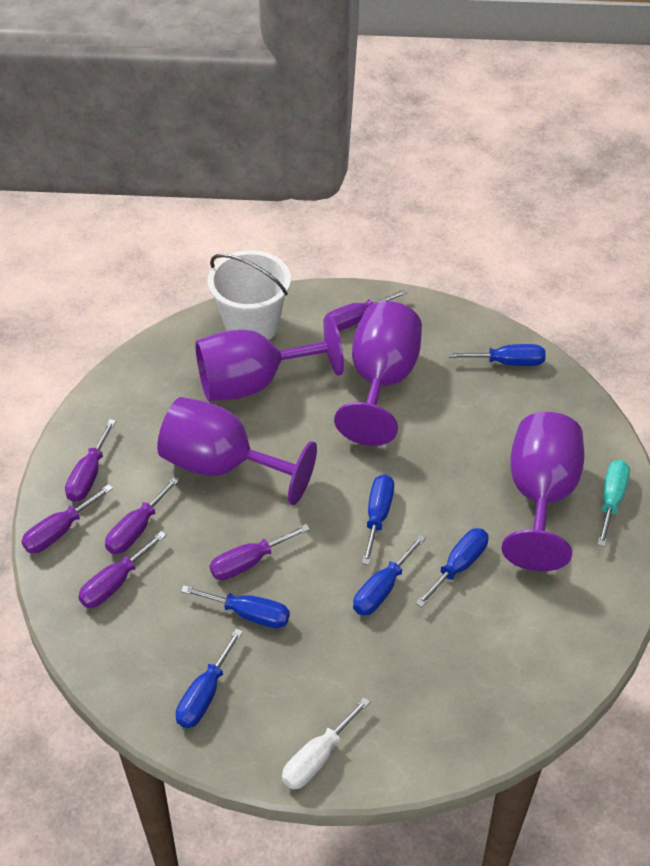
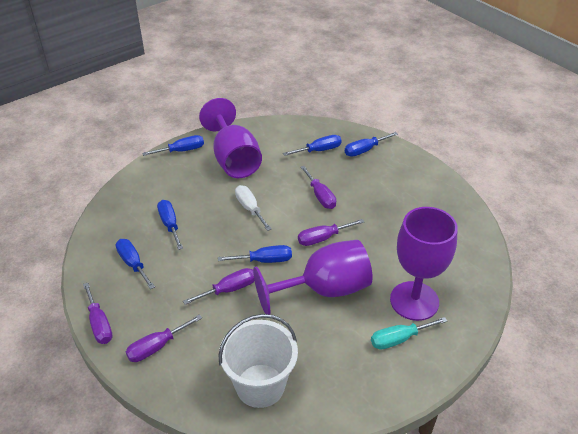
purple goblet: 4 -> 3
purple screwdriver: 6 -> 5

